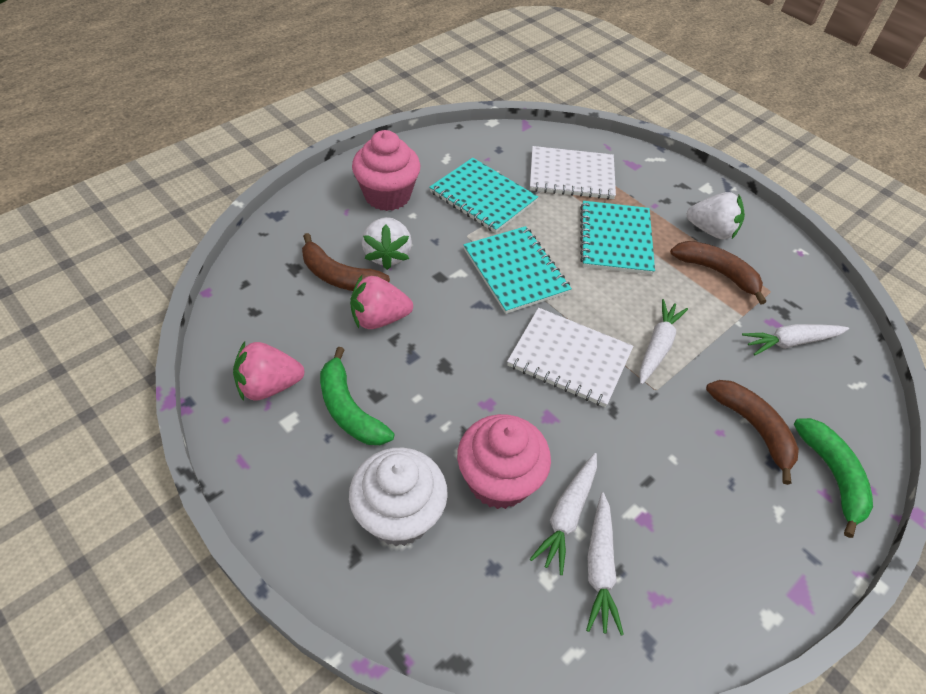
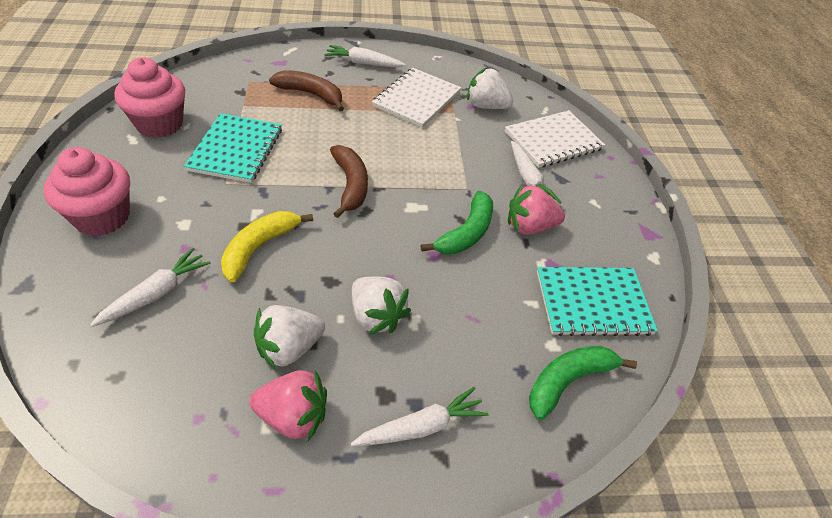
brown banana: 3 -> 2
turquoise notebook: 3 -> 2
white cupcake: 1 -> 0
white strawberry: 2 -> 3
yellow banana: 0 -> 1

